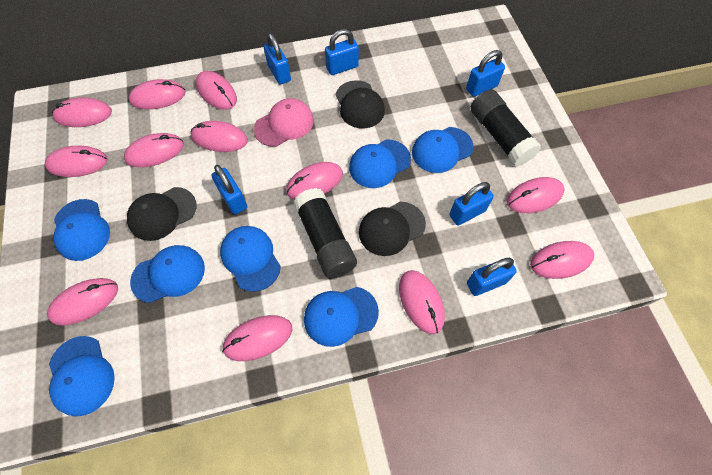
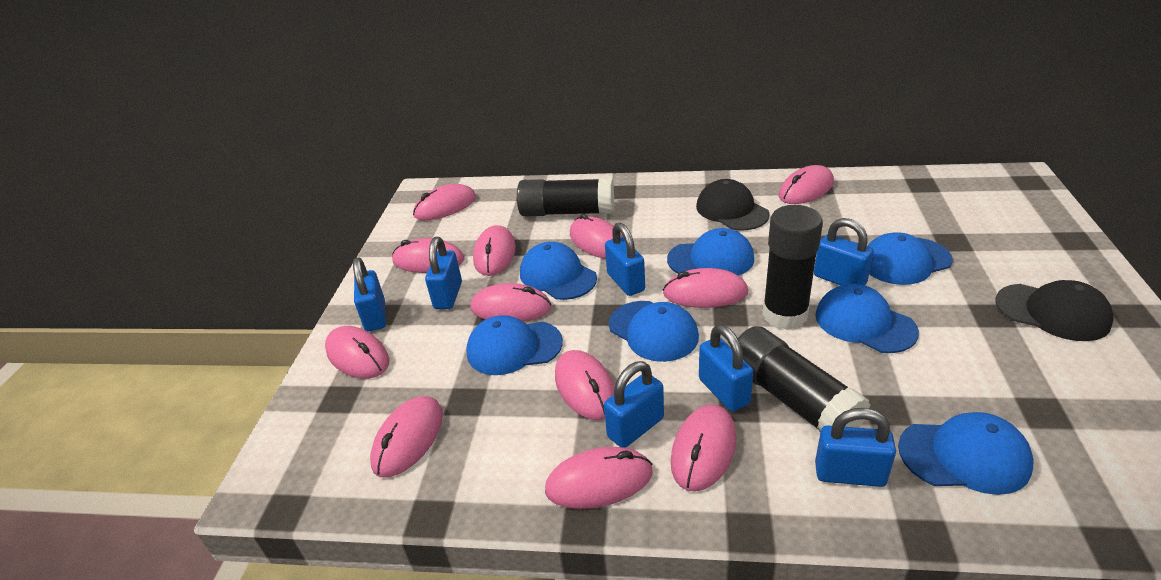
black cap: 3 -> 2
black glue stick: 2 -> 3
blue padlock: 6 -> 7
pink cap: 1 -> 0

